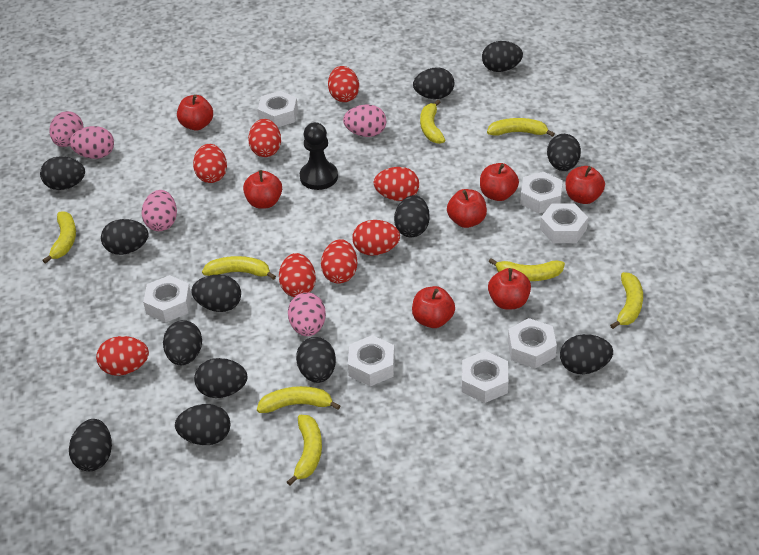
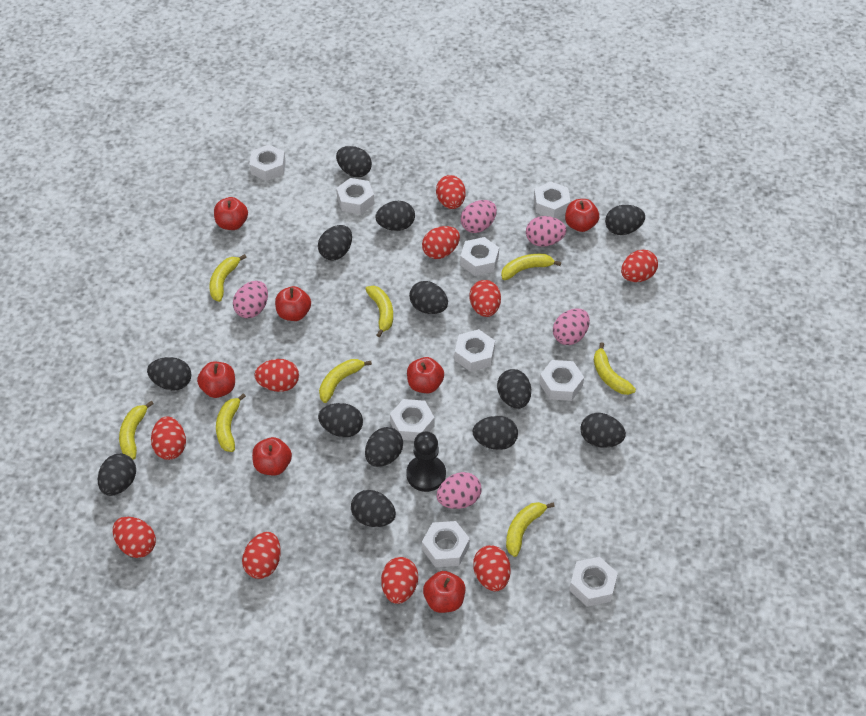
red egg: 8 -> 10
white nut: 7 -> 9

